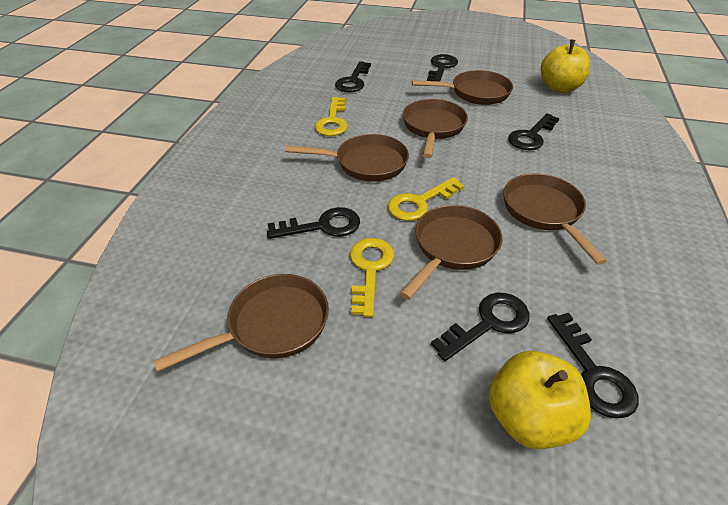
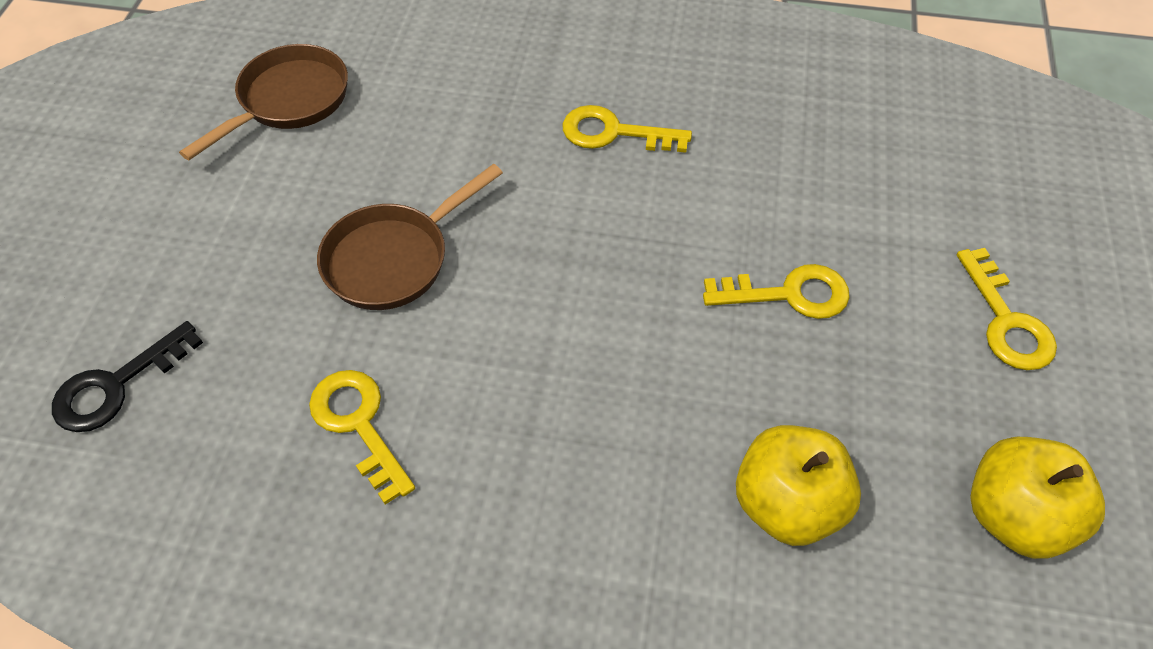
black key: 6 -> 1
brown pan: 6 -> 2
yellow key: 3 -> 4

